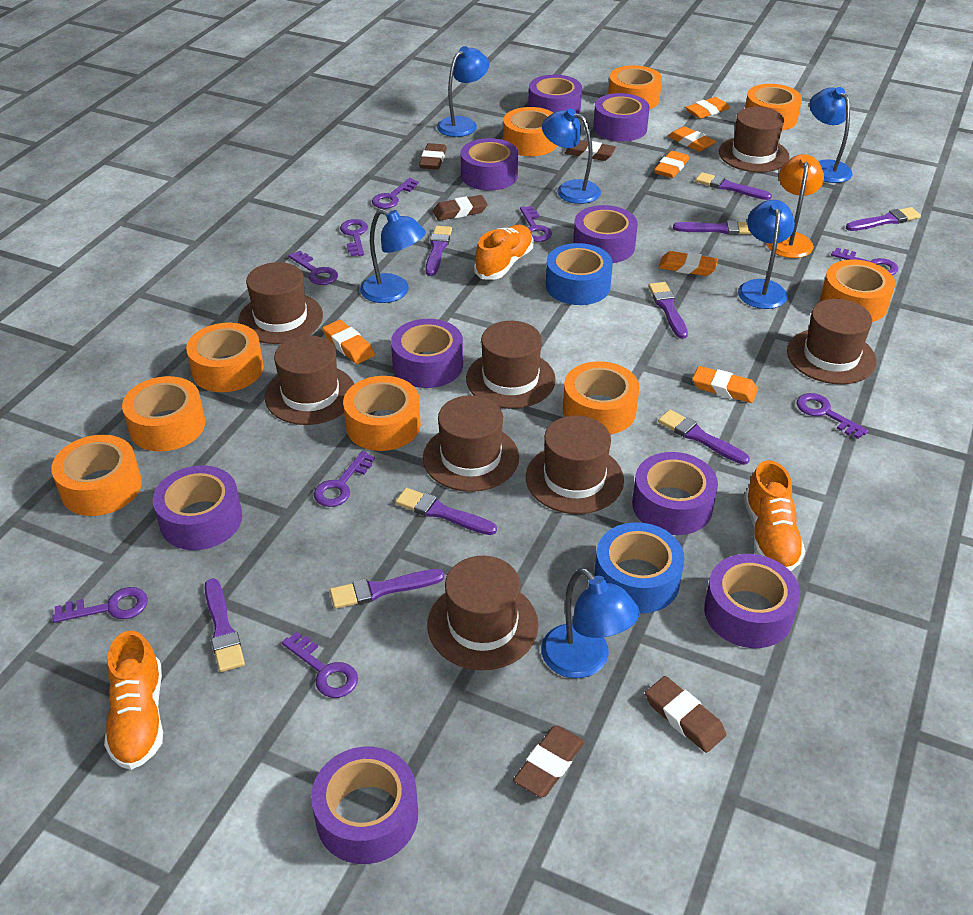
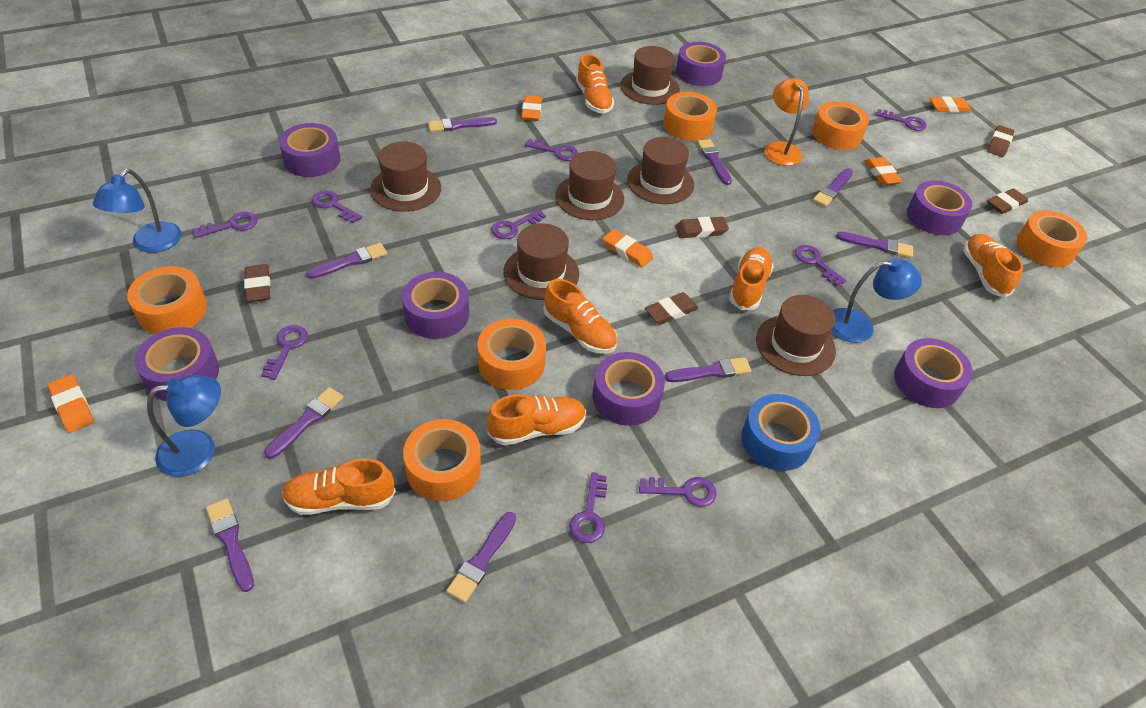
blue lamp: 6 -> 3
blue tape: 2 -> 1
brown hat: 8 -> 6
orange eraser: 6 -> 5
orange shoe: 3 -> 6
orange tape: 9 -> 6
purple tape: 9 -> 7

